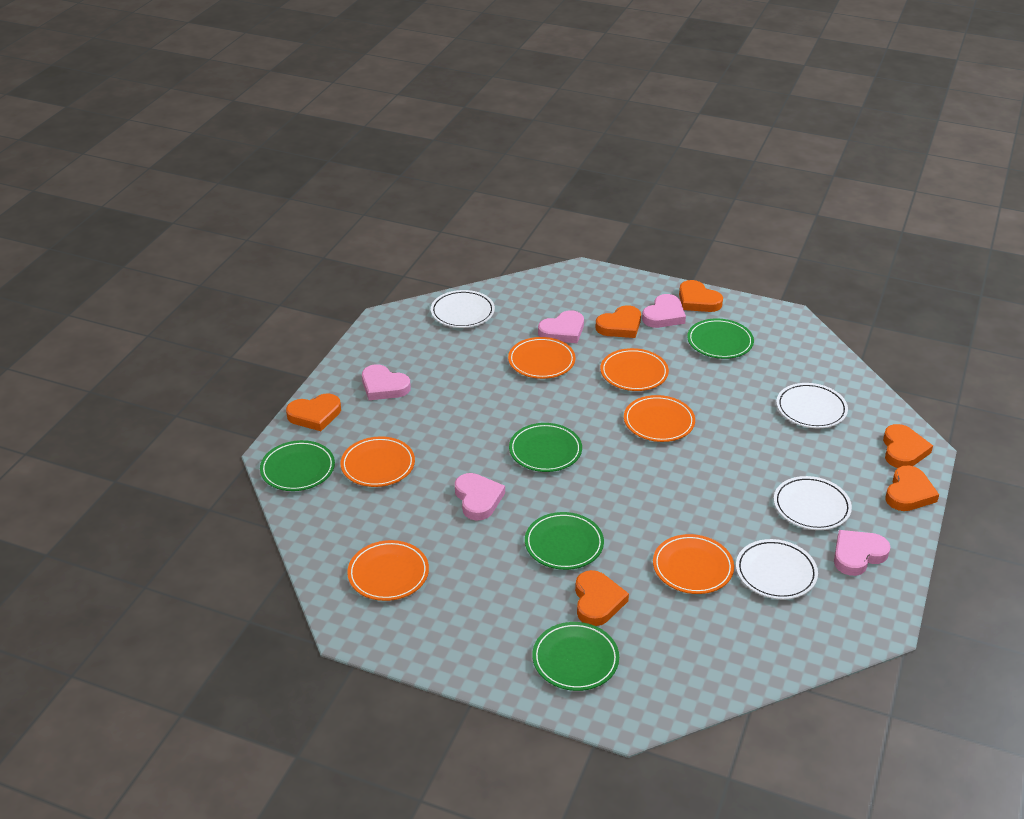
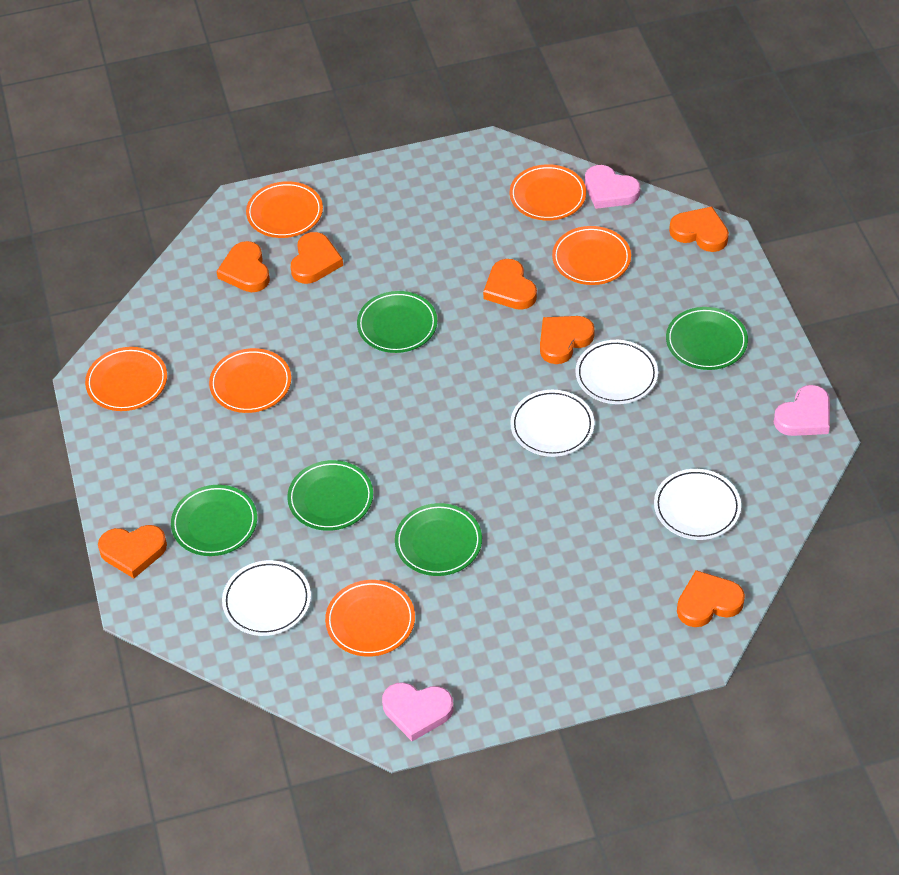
orange heart: 6 -> 7
pink heart: 5 -> 3

